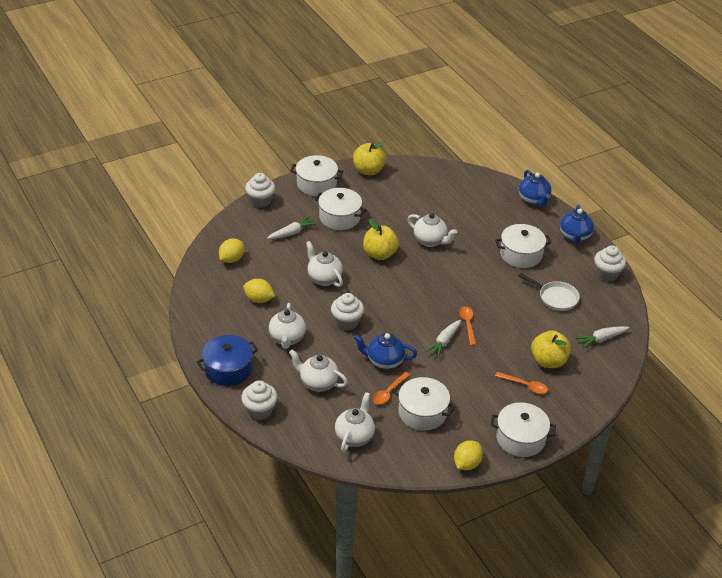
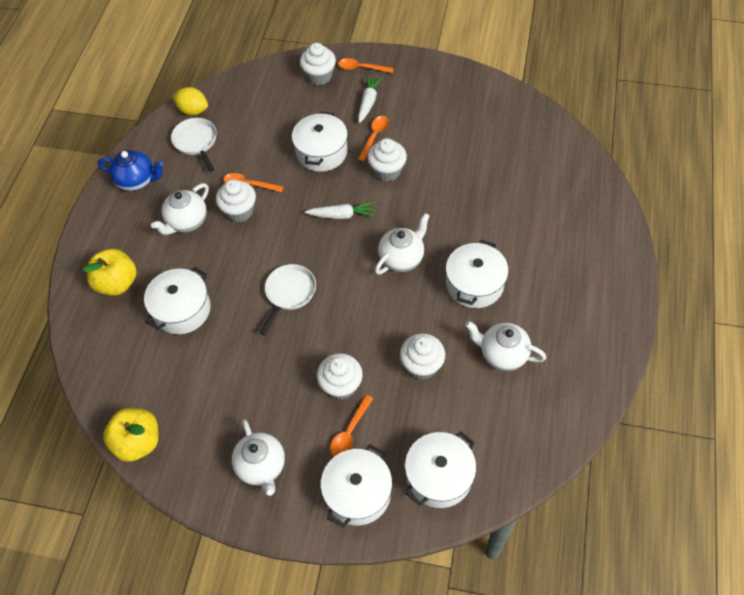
blue pot: 1 -> 0
blue teapot: 3 -> 1
orange spoon: 3 -> 4
white carrot: 3 -> 2
white cupcake: 4 -> 5
white pan: 1 -> 2
white teapot: 5 -> 4
yellow apple: 3 -> 2
yellow lemon: 3 -> 1

